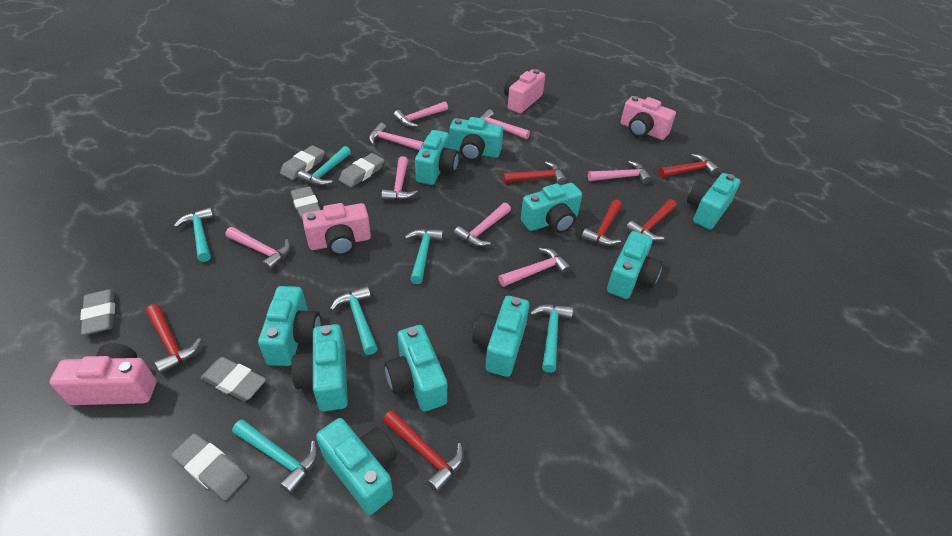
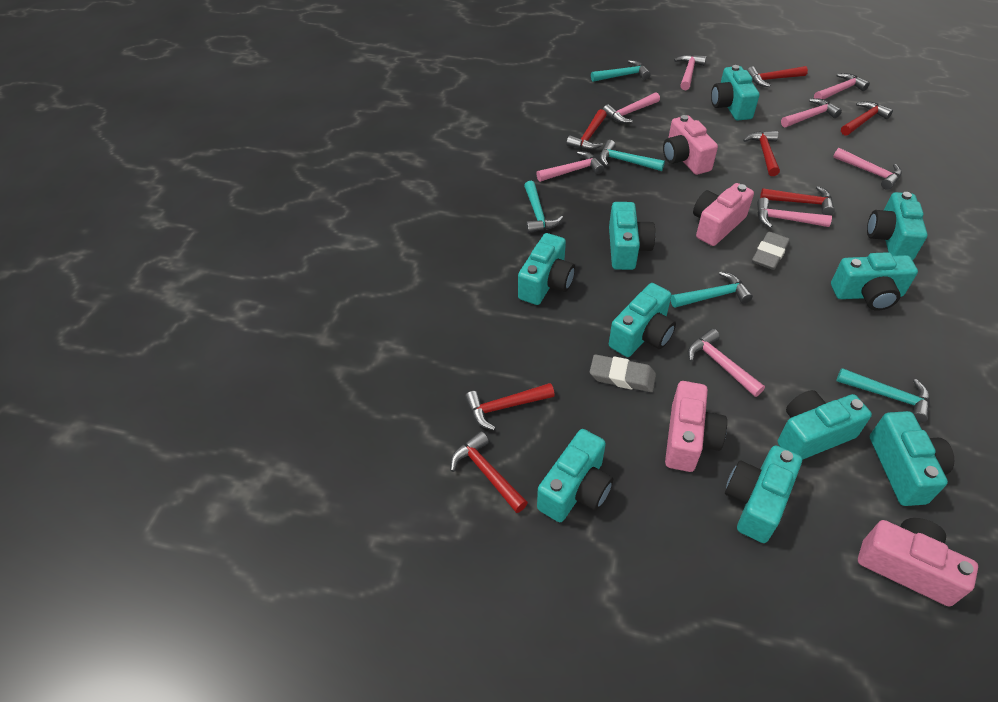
grey eraser: 6 -> 2
red hammer: 6 -> 7
turquoise hammer: 6 -> 5

